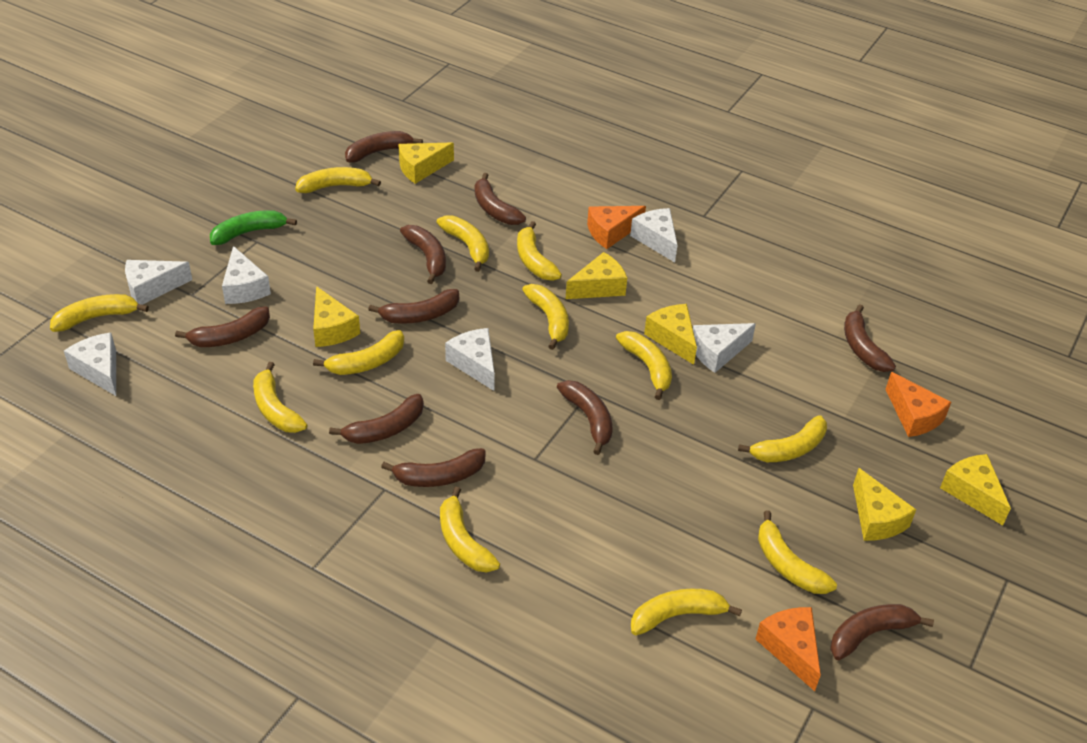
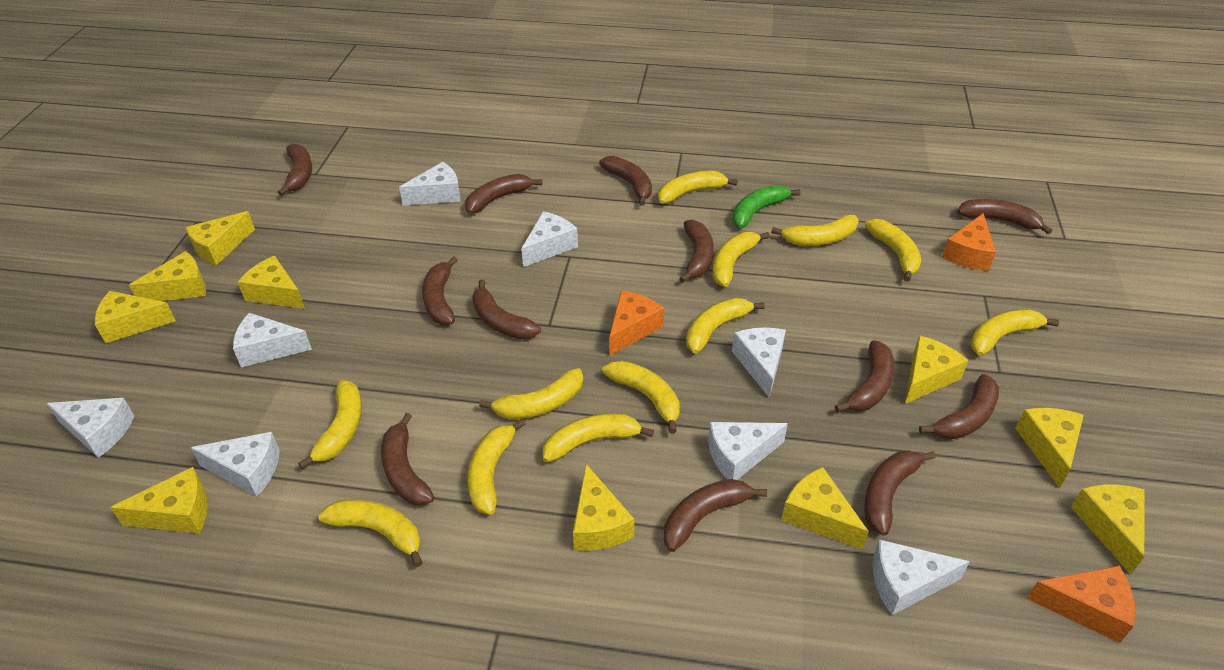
brown banana: 10 -> 12
white cheese: 6 -> 8
yellow cheese: 6 -> 10

